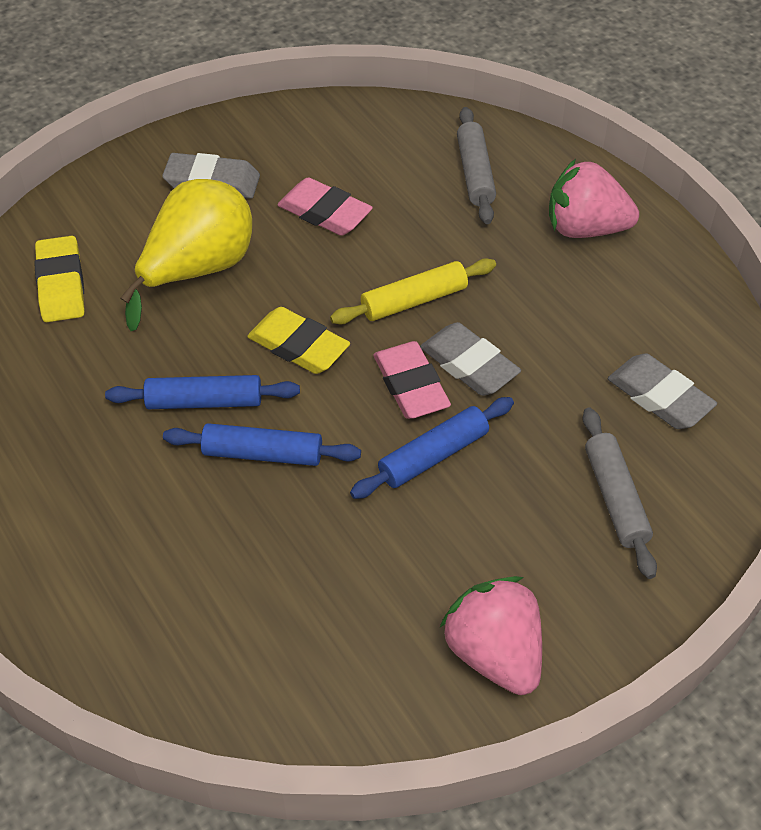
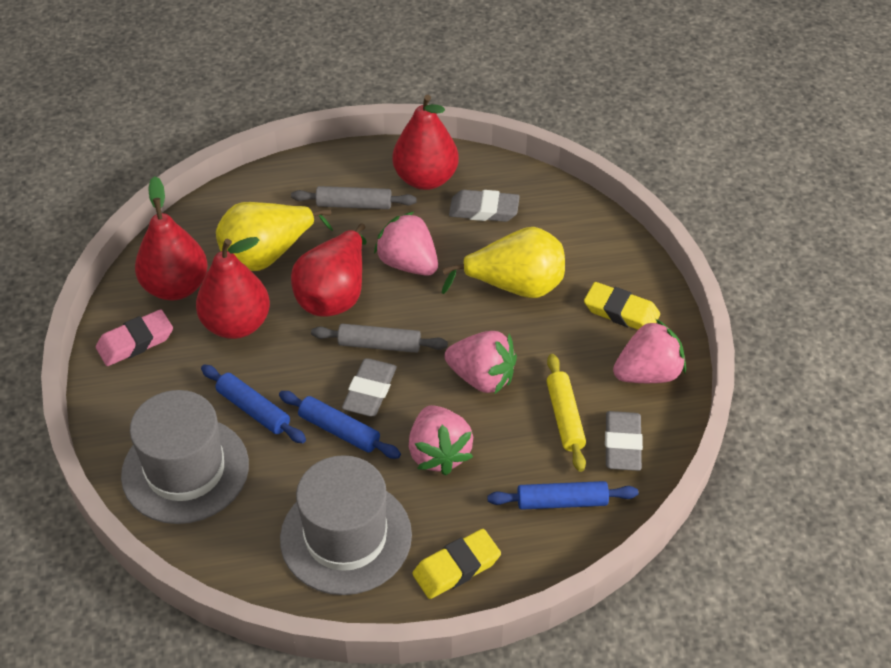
grey hat: 0 -> 2
pink eraser: 2 -> 1
pink strawberry: 2 -> 4
red pear: 0 -> 4
yellow pear: 1 -> 2

